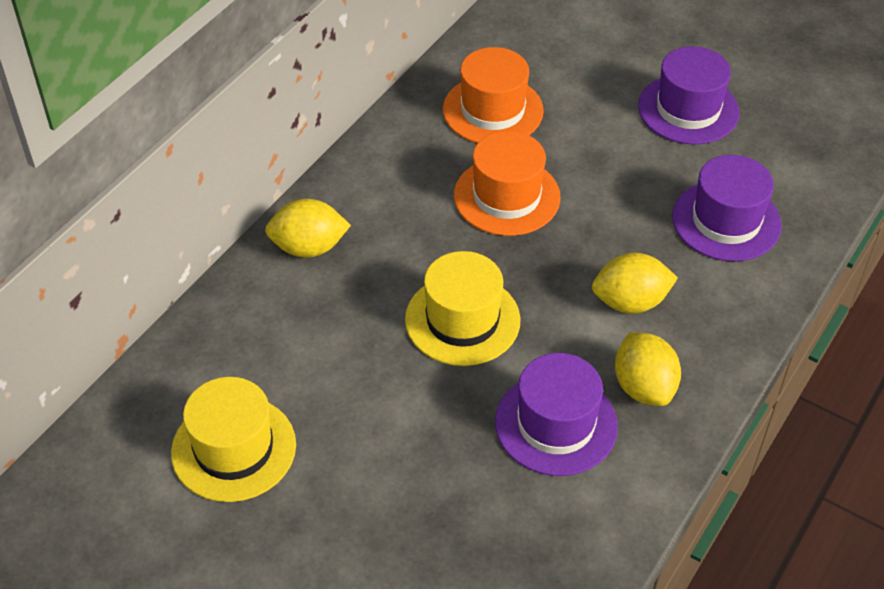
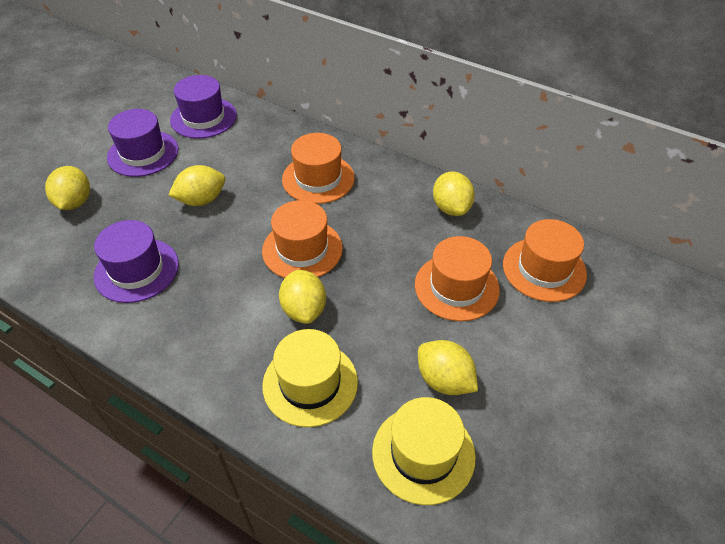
orange hat: 2 -> 4
yellow lemon: 3 -> 5

